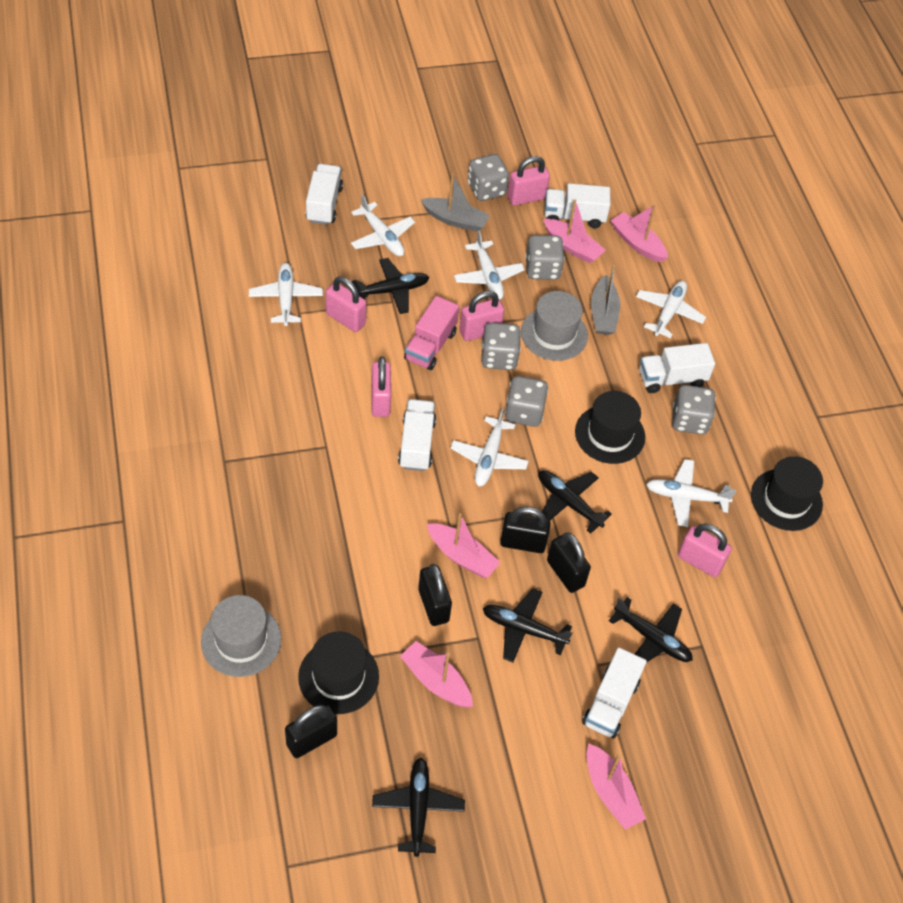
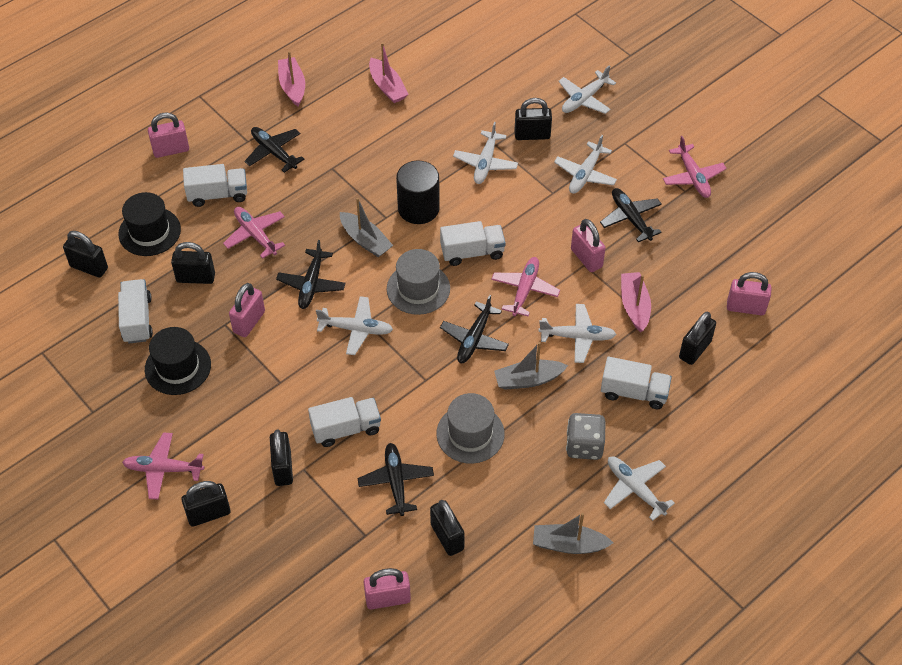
black cylinder: 0 -> 1
black hat: 3 -> 2
black padlock: 4 -> 7
grey boat: 2 -> 3
grey dice: 5 -> 1
pink boat: 5 -> 3
pink plane: 0 -> 4
pink truck: 1 -> 0

